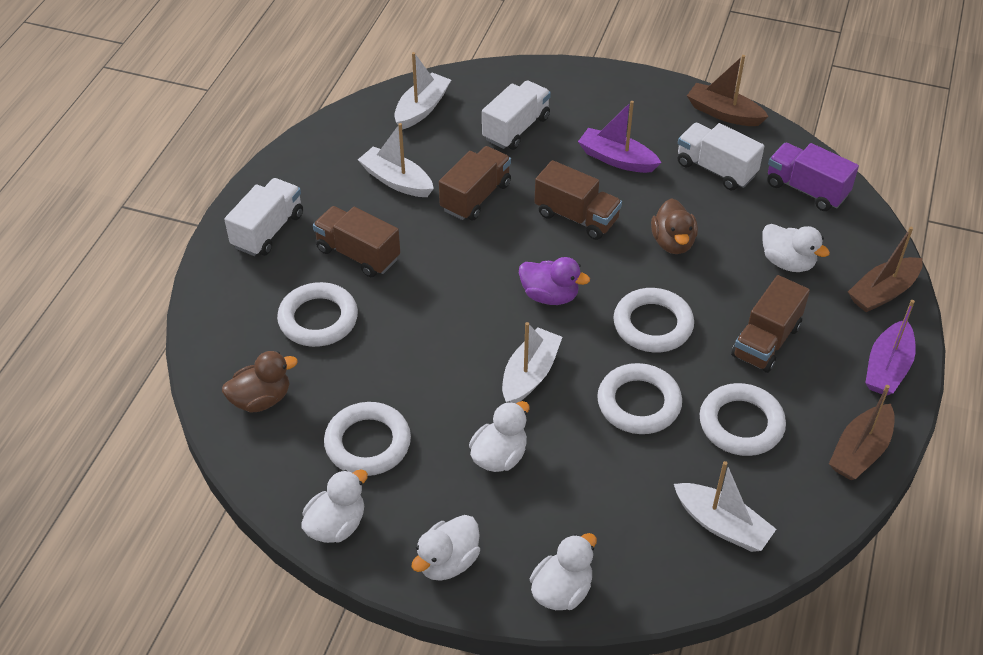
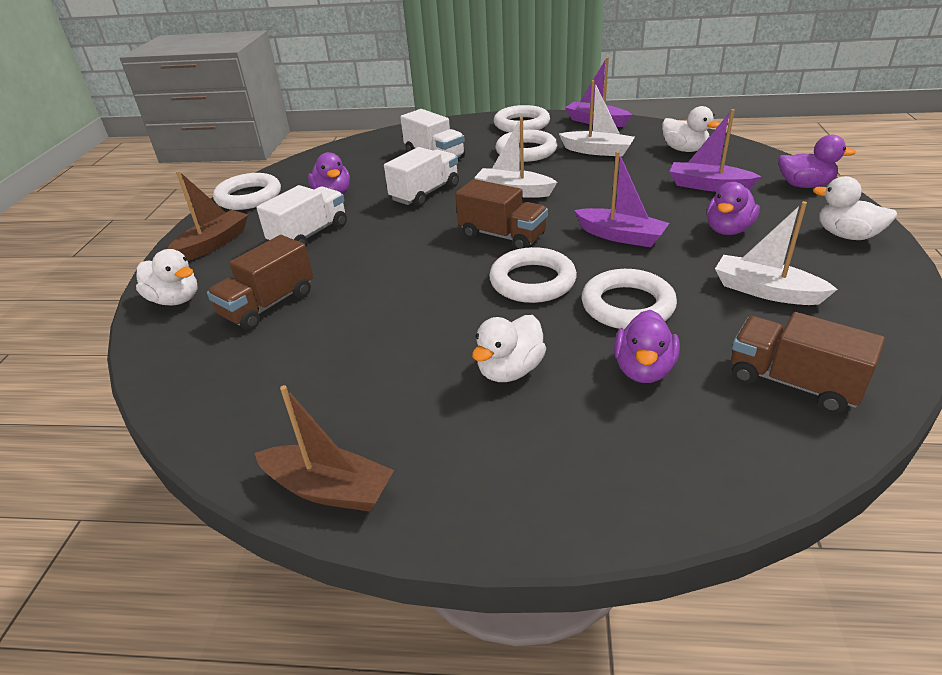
brown boat: 3 -> 2
brown duck: 2 -> 0
brown truck: 4 -> 3
purple boat: 2 -> 3
purple duck: 1 -> 4
purple truck: 1 -> 0
white boat: 4 -> 3
white duck: 5 -> 4

